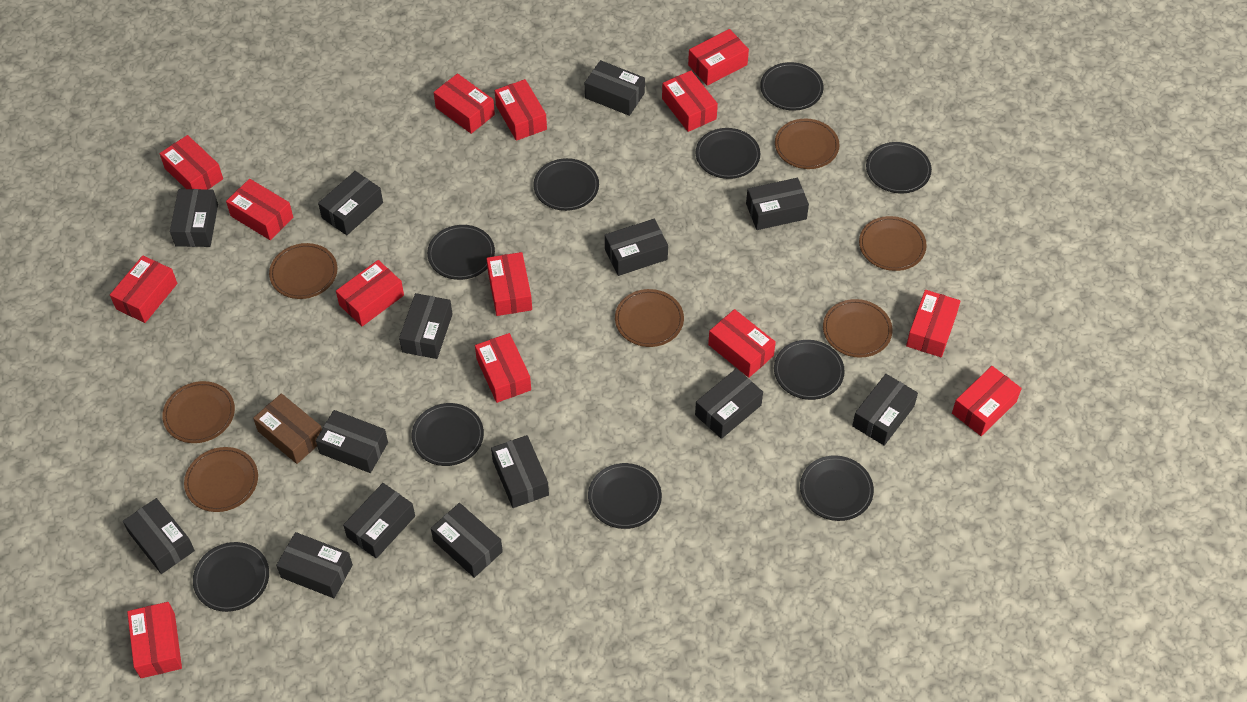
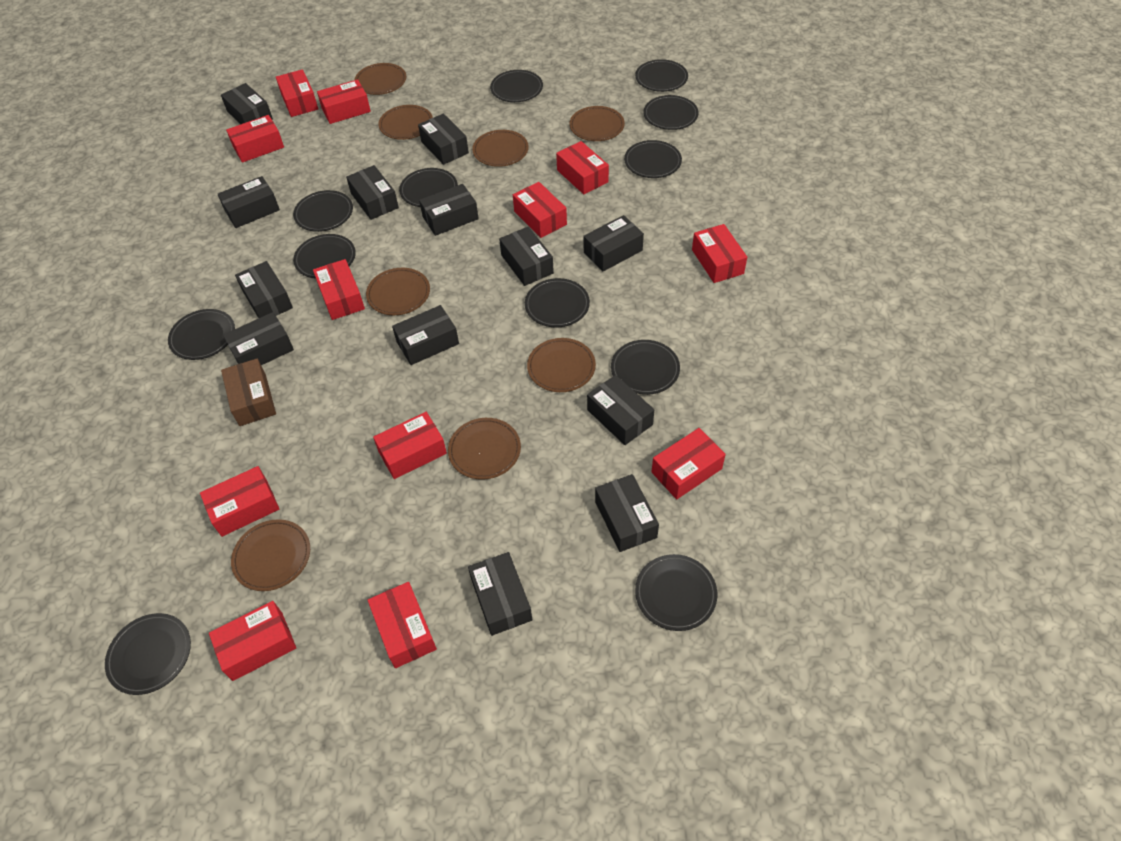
black box: 14 -> 13
black plate: 10 -> 12
brown plate: 7 -> 8
red box: 14 -> 12

